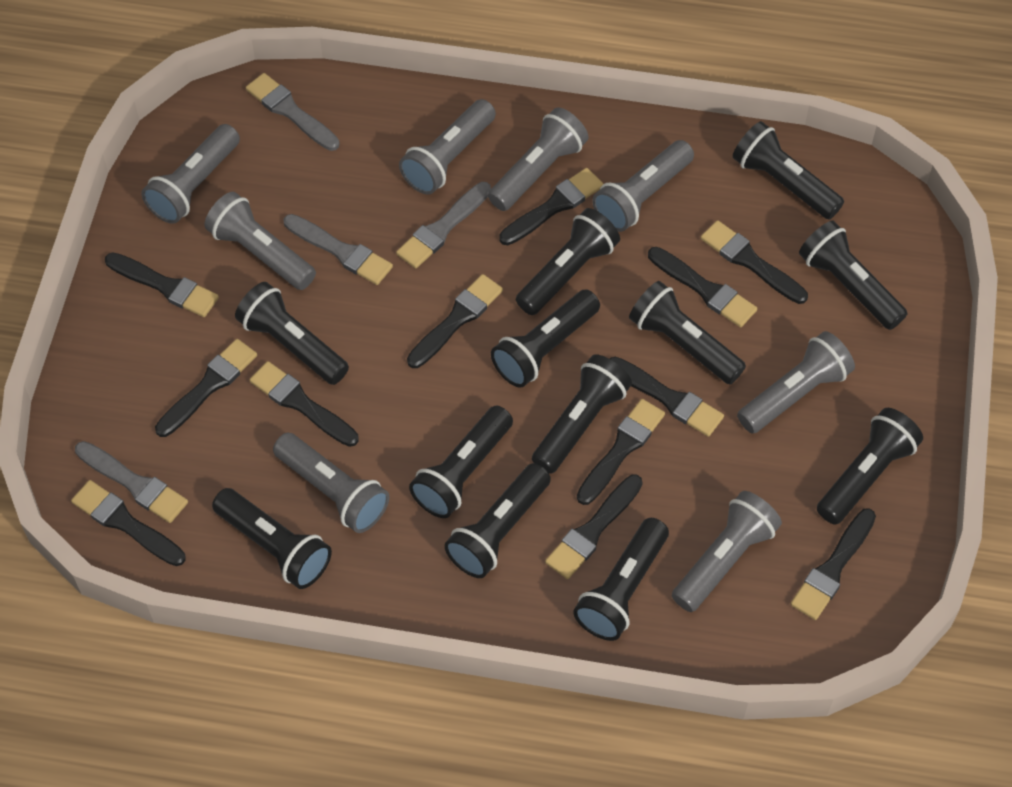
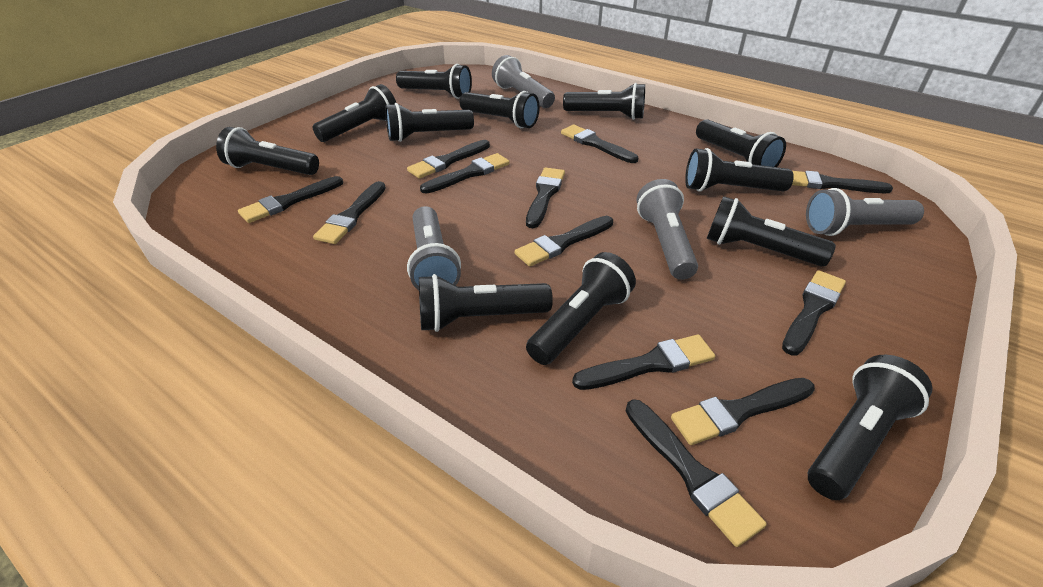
grey brush: 4 -> 0
grey flashlight: 8 -> 4

